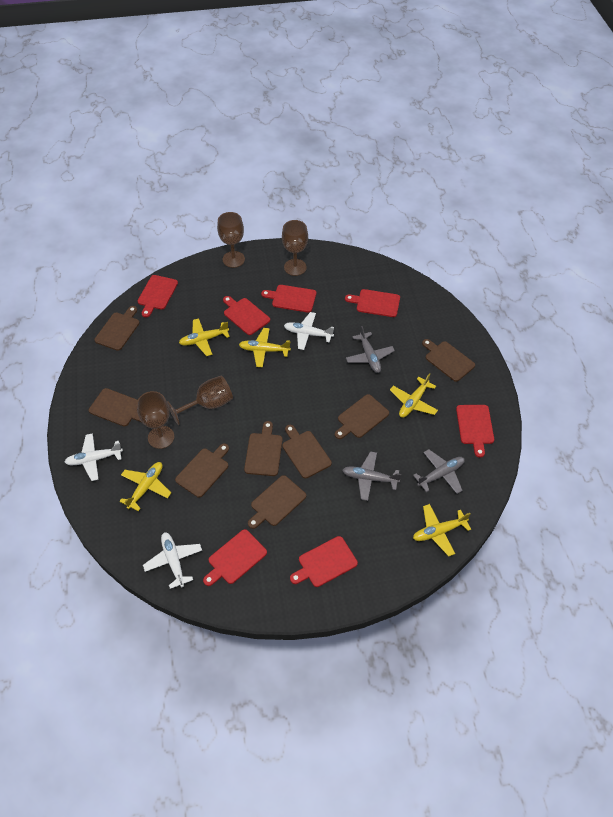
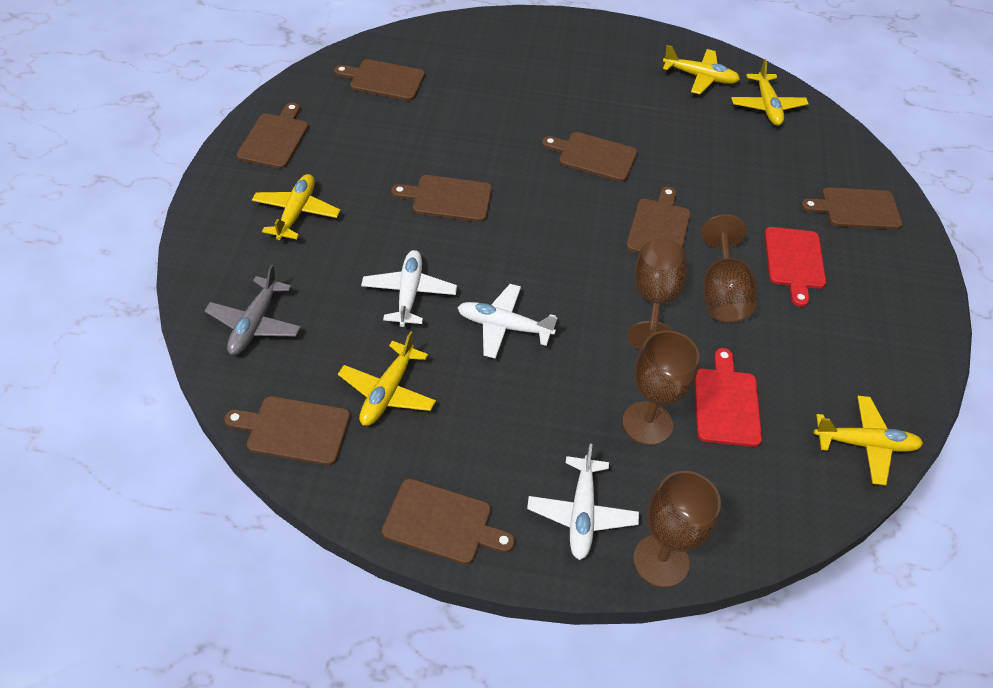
grey plane: 3 -> 1
red cutting board: 7 -> 2

